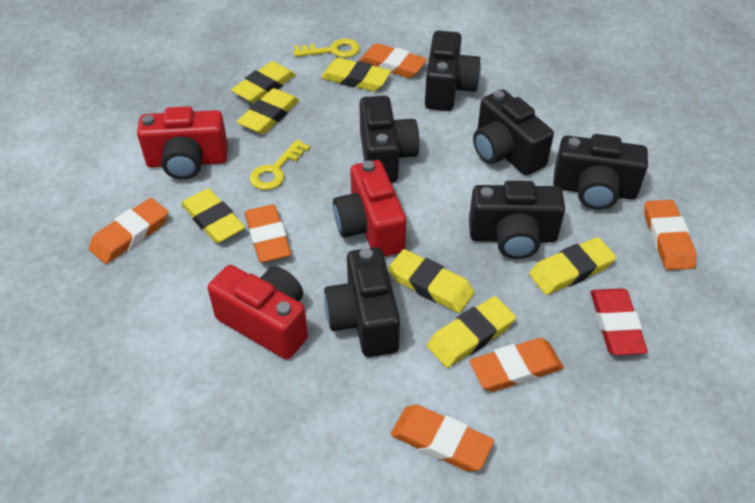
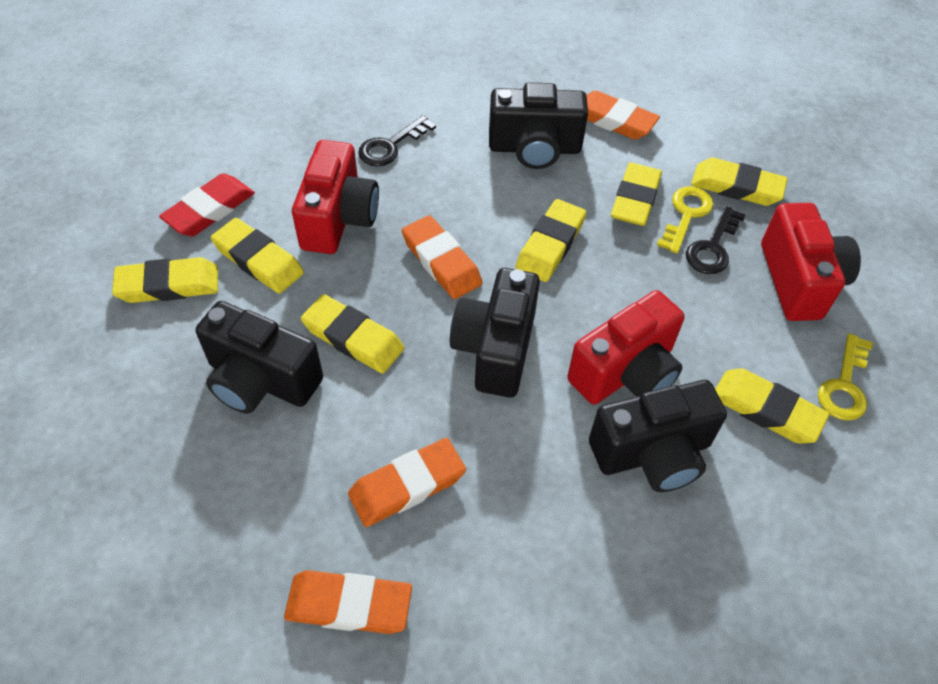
black camera: 6 -> 4
black key: 0 -> 2
orange eraser: 6 -> 4

